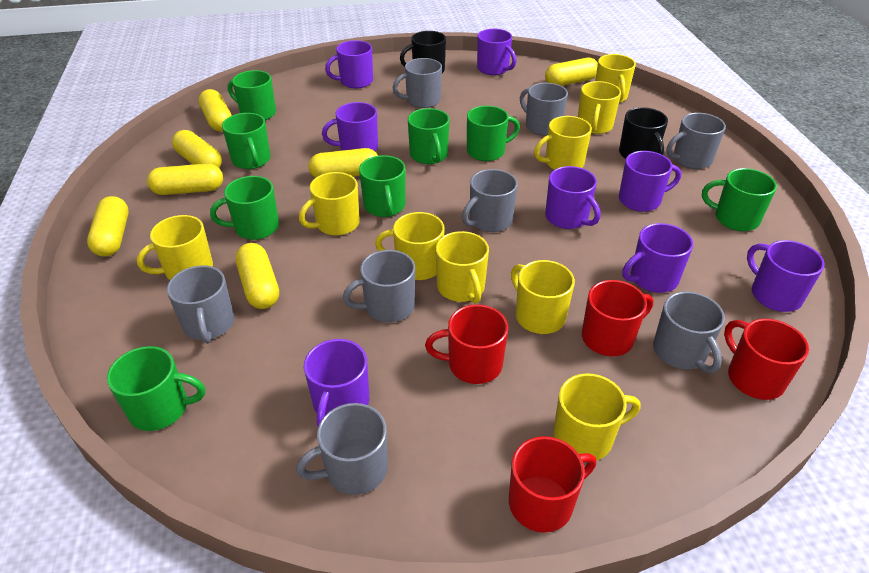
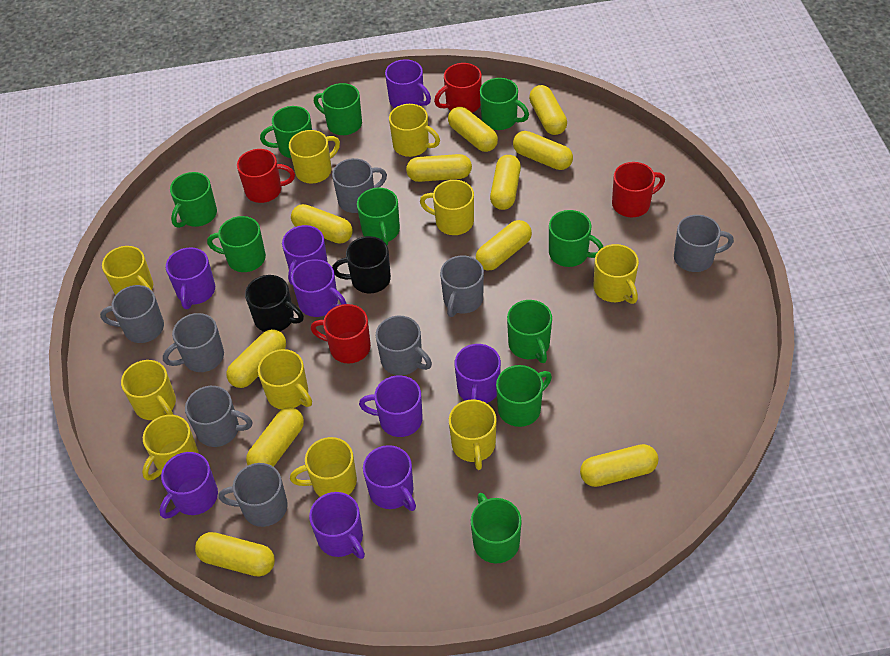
green mug: 8 -> 10
purple mug: 8 -> 9
yellow capsule: 7 -> 11
yellow mug: 9 -> 10

